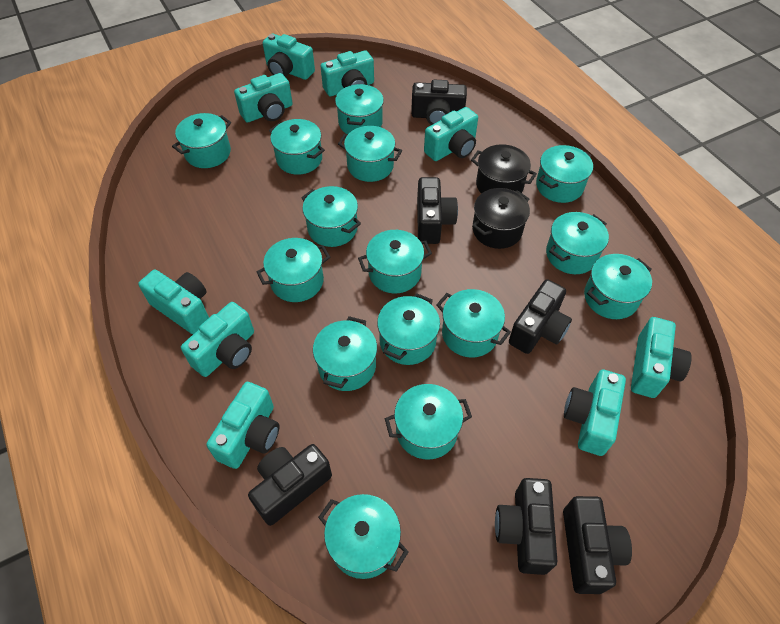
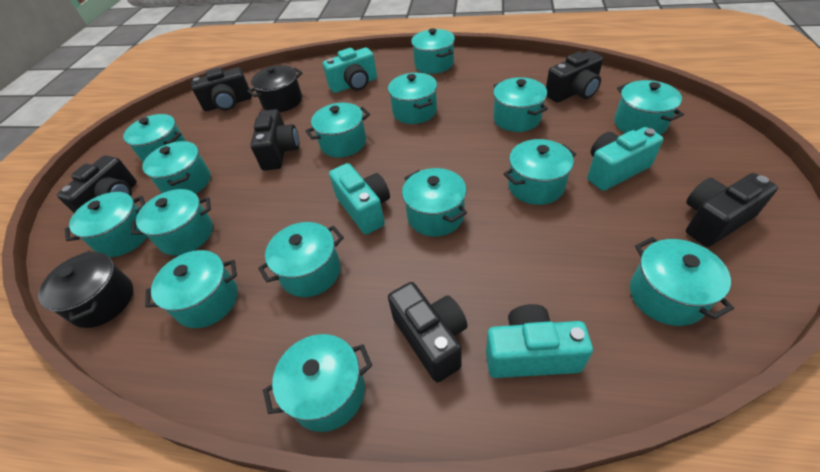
turquoise camera: 9 -> 4

